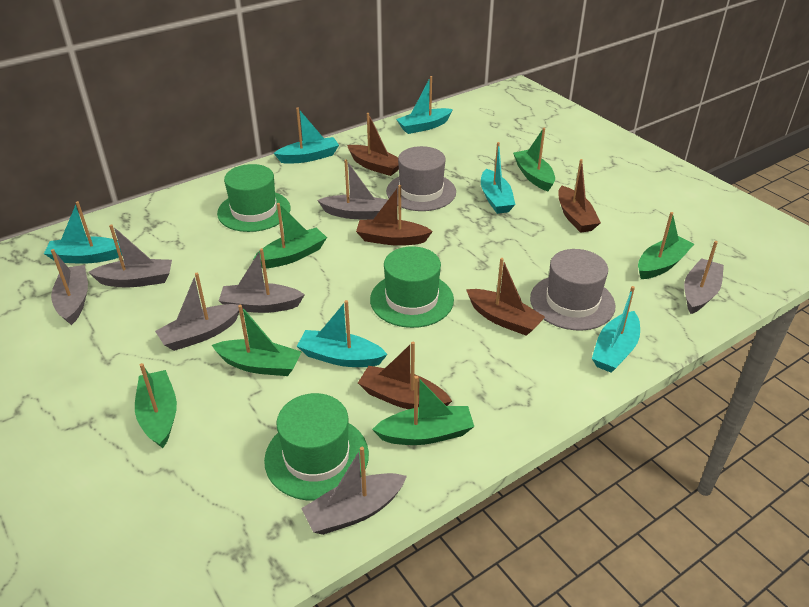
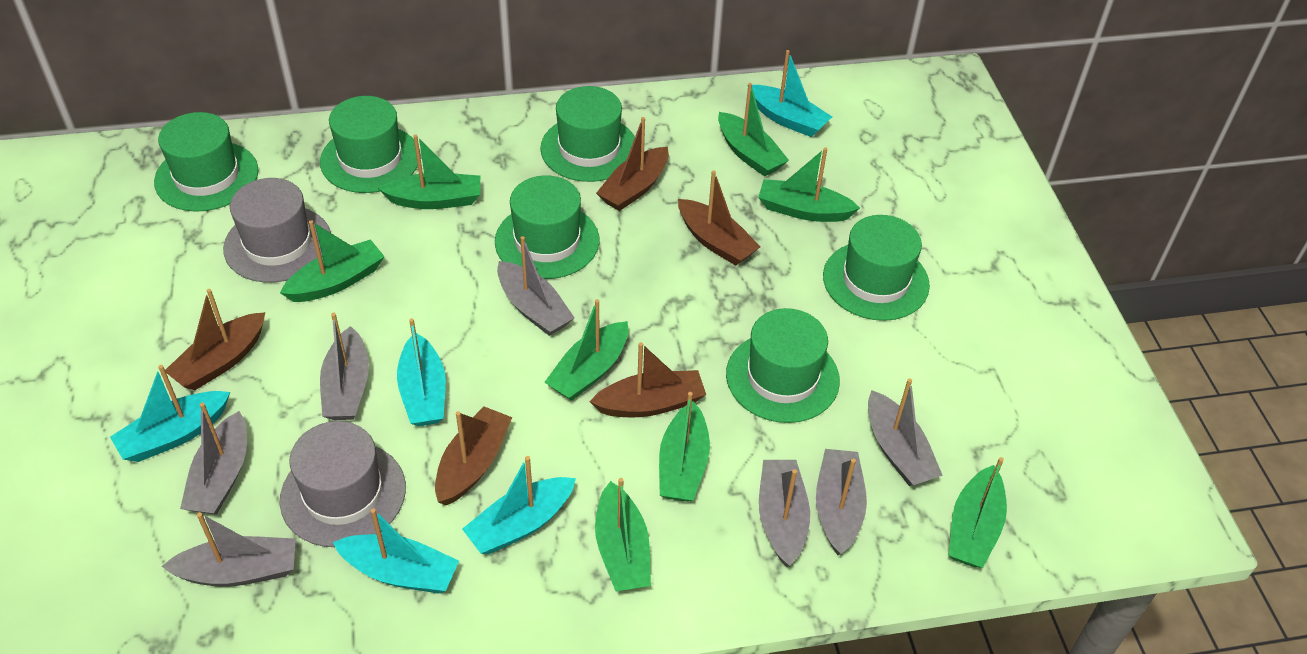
green boat: 6 -> 8
green hat: 3 -> 6
turquoise boat: 6 -> 5

